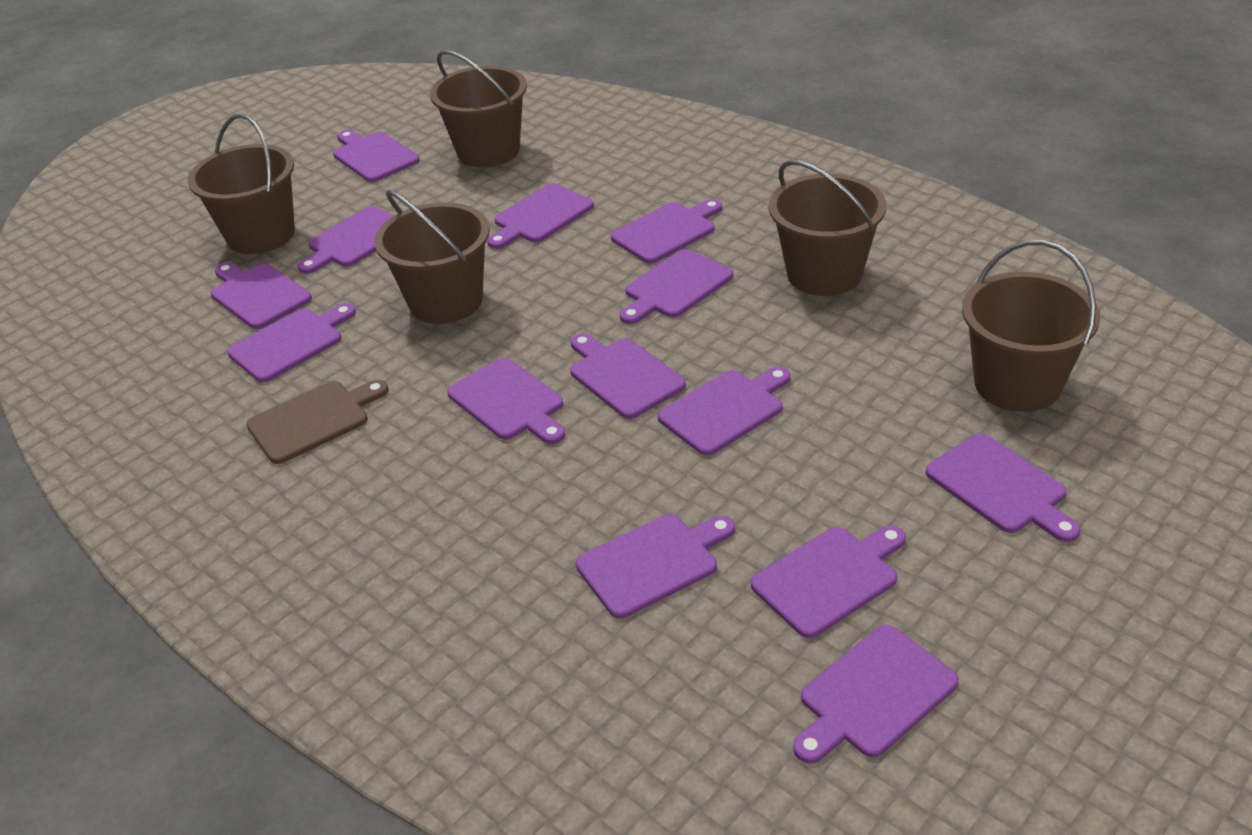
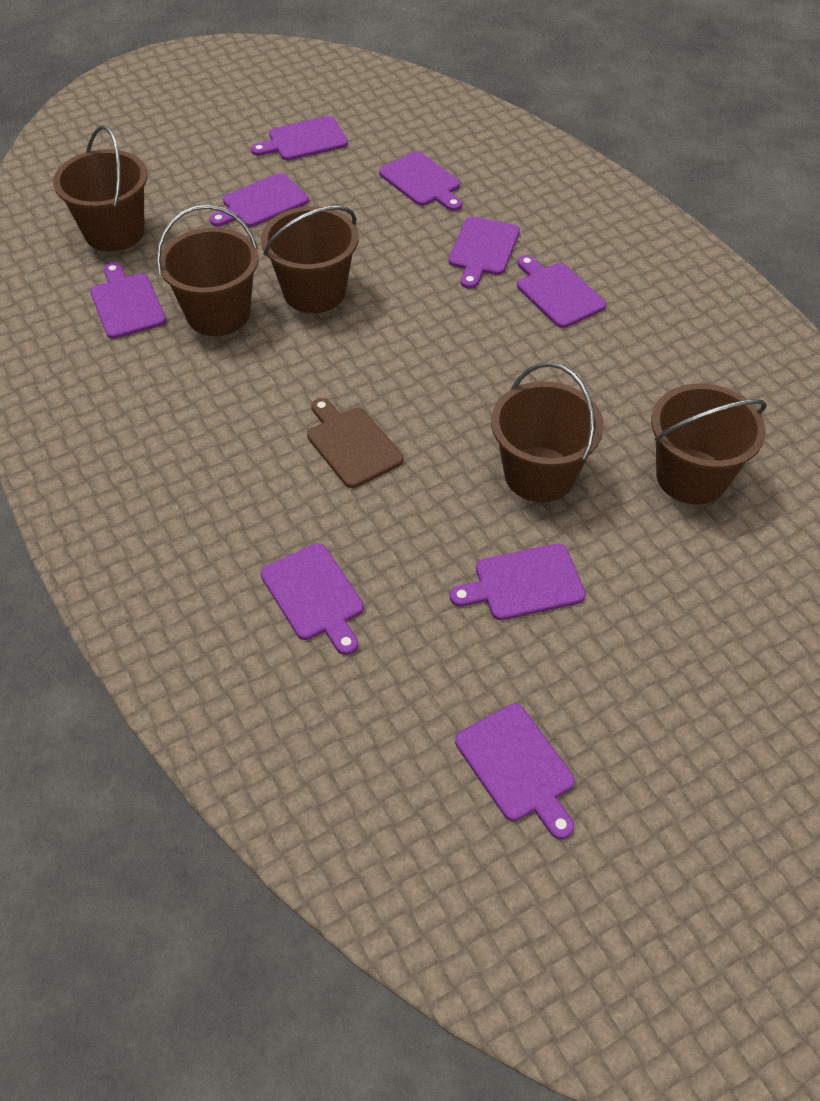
purple cutting board: 14 -> 9

